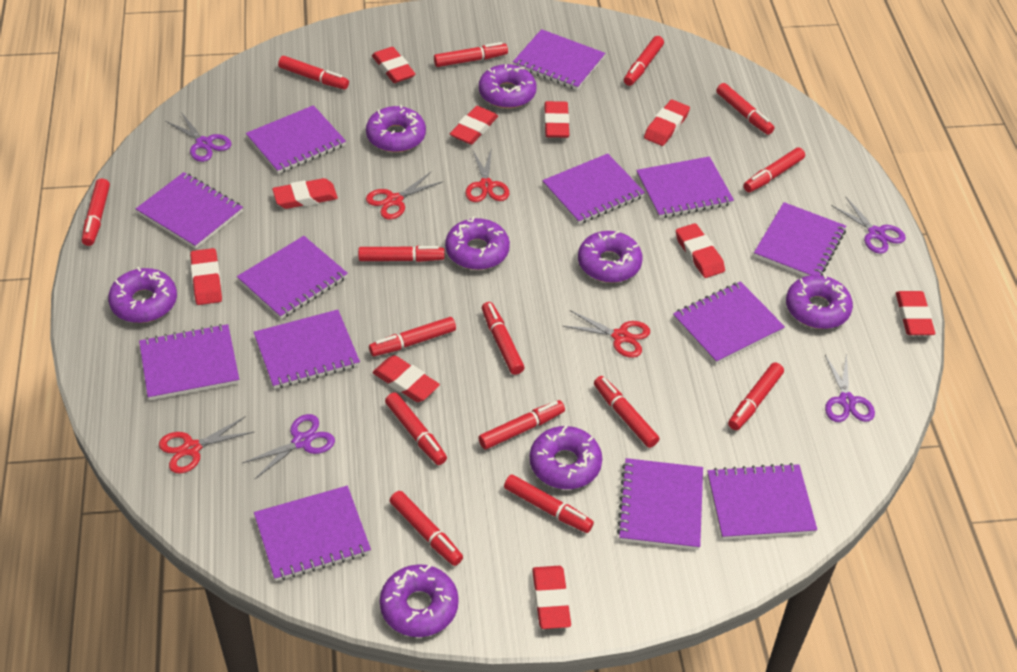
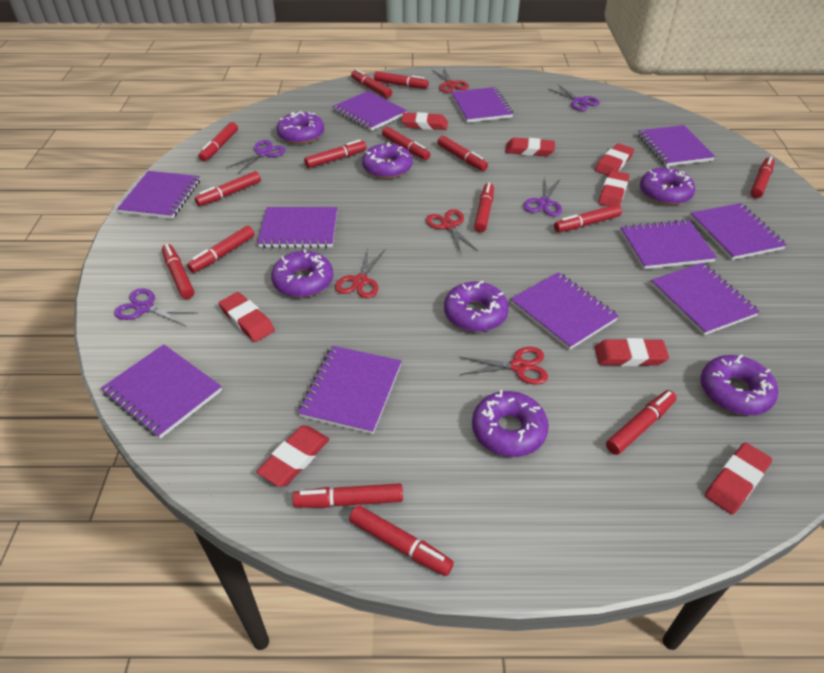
purple donut: 8 -> 7
purple notebook: 13 -> 11
red eraser: 10 -> 8

